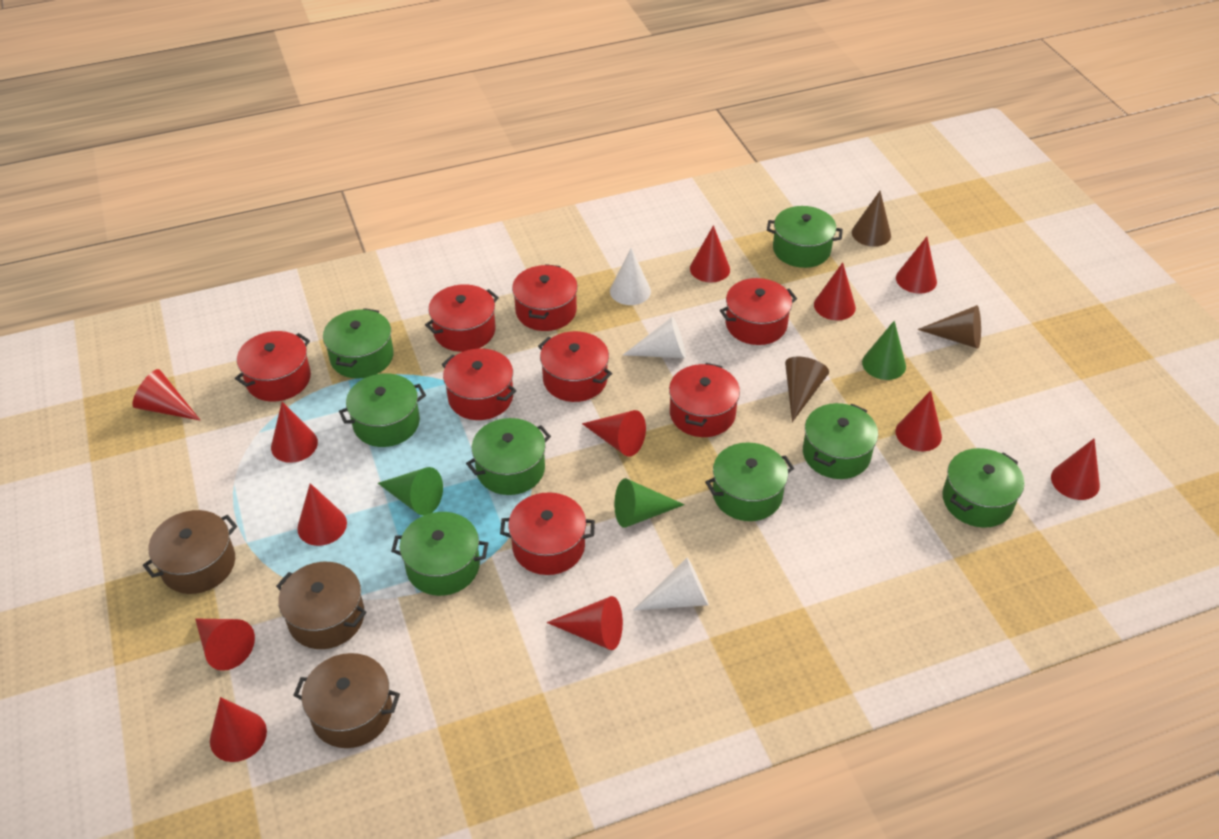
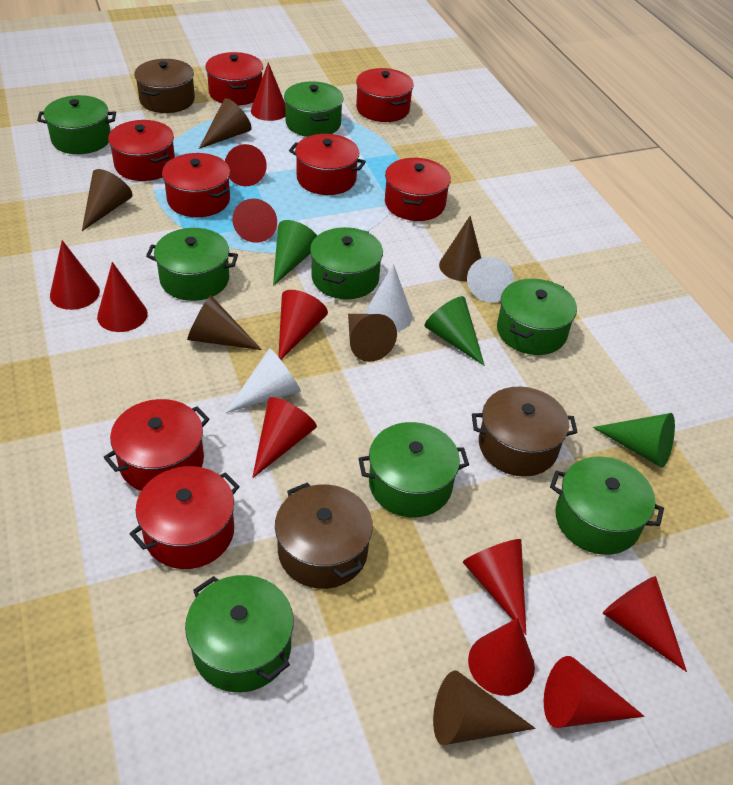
brown cone: 3 -> 6
red cone: 12 -> 11

